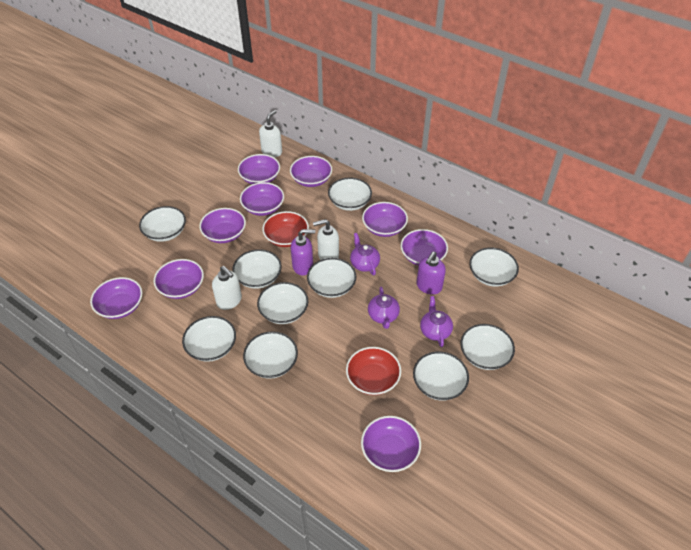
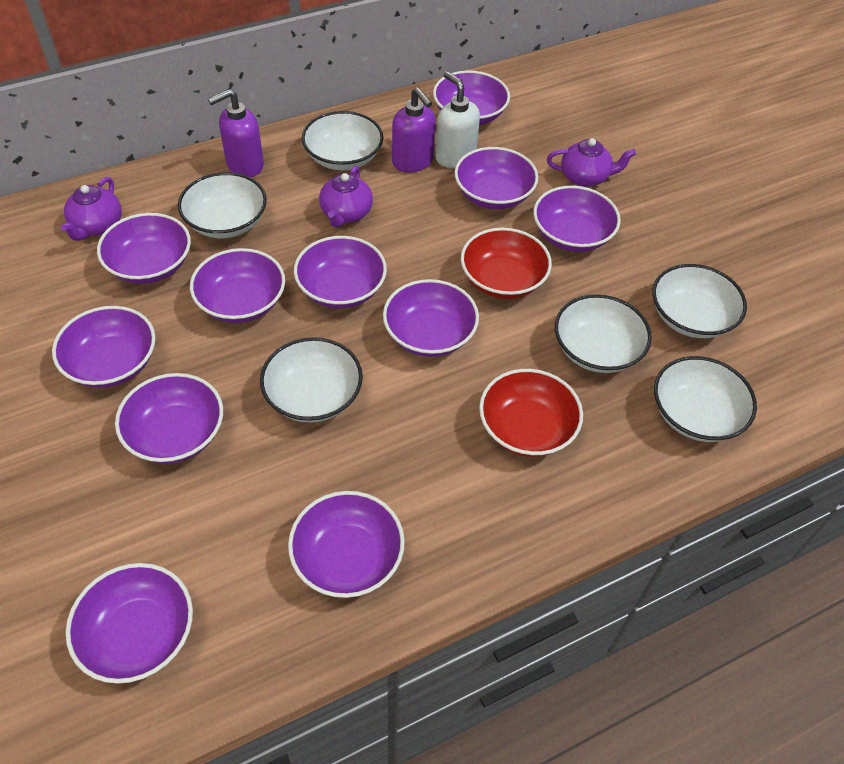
purple bowl: 9 -> 11
white bowl: 10 -> 6
white soap dispenser: 3 -> 1

